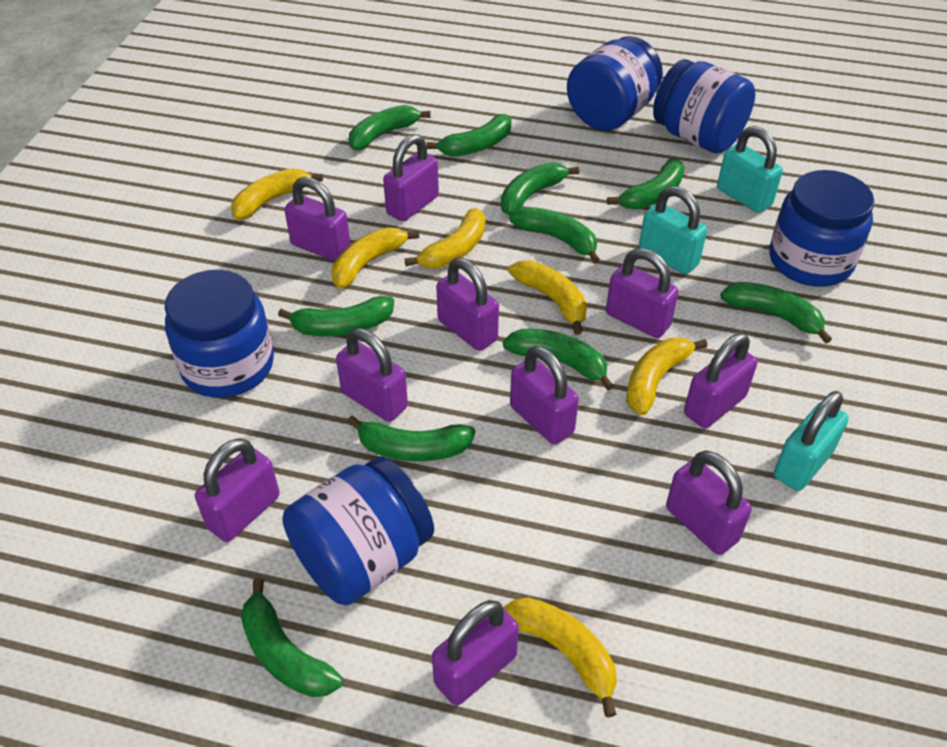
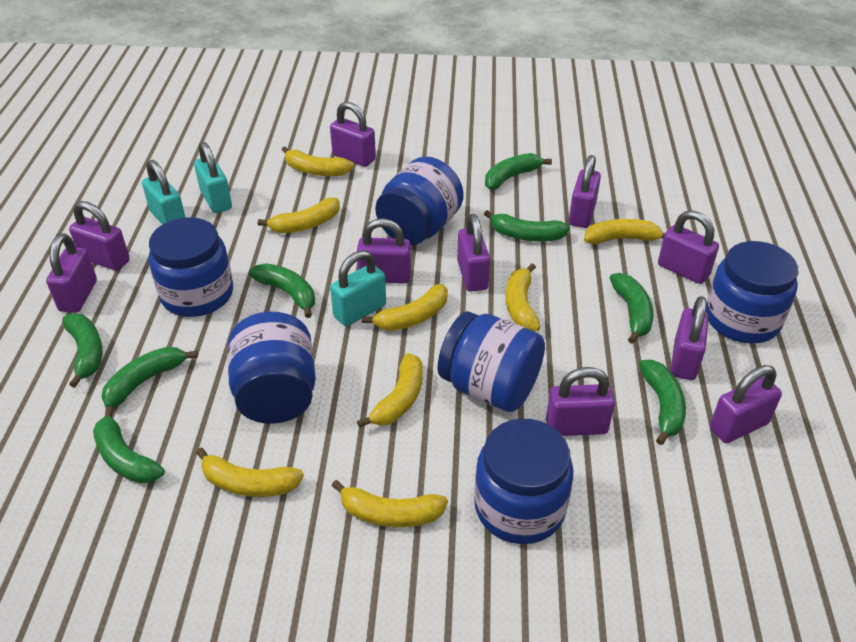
blue jar: 5 -> 6
green banana: 10 -> 8
yellow banana: 6 -> 8

